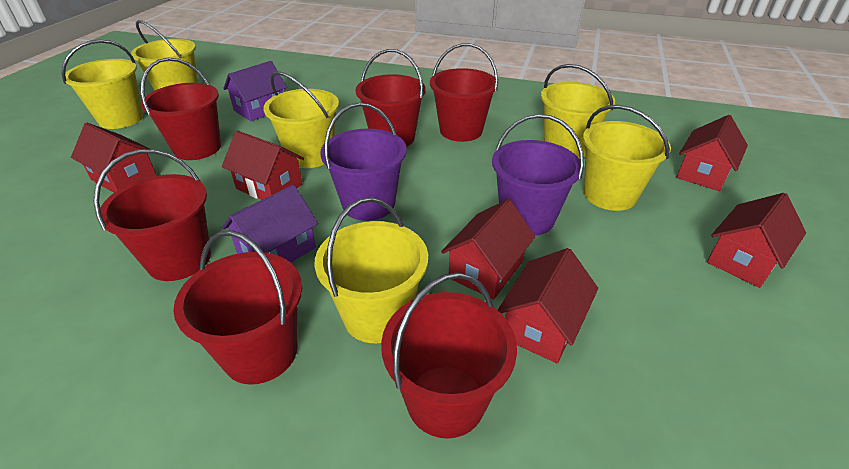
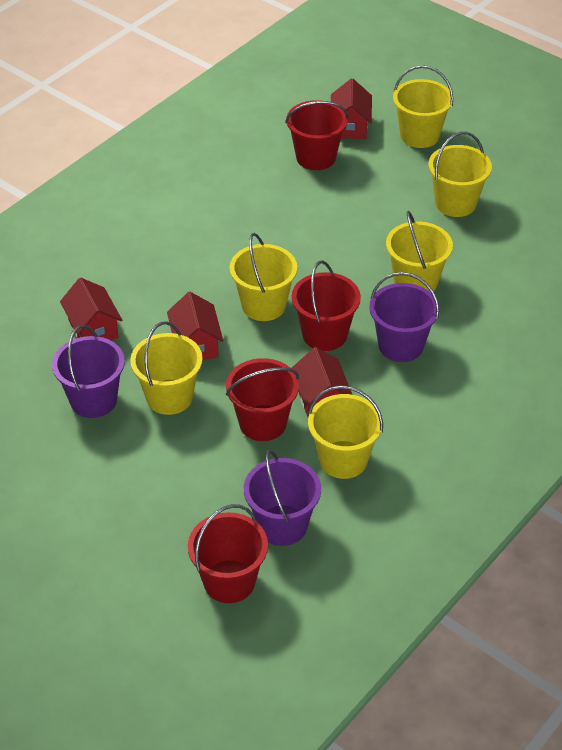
purple bucket: 2 -> 3
purple house: 2 -> 0
red bucket: 6 -> 4
red house: 6 -> 4

